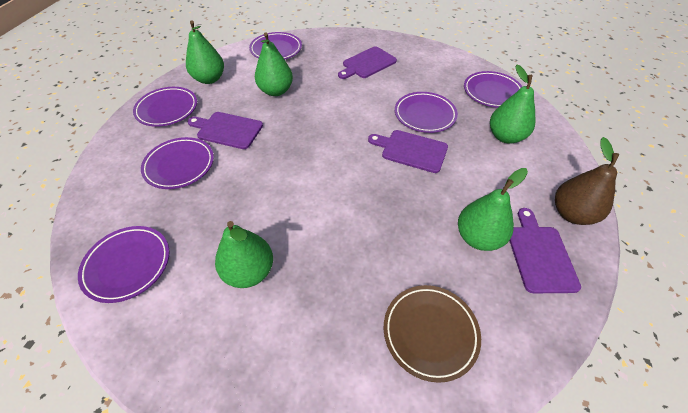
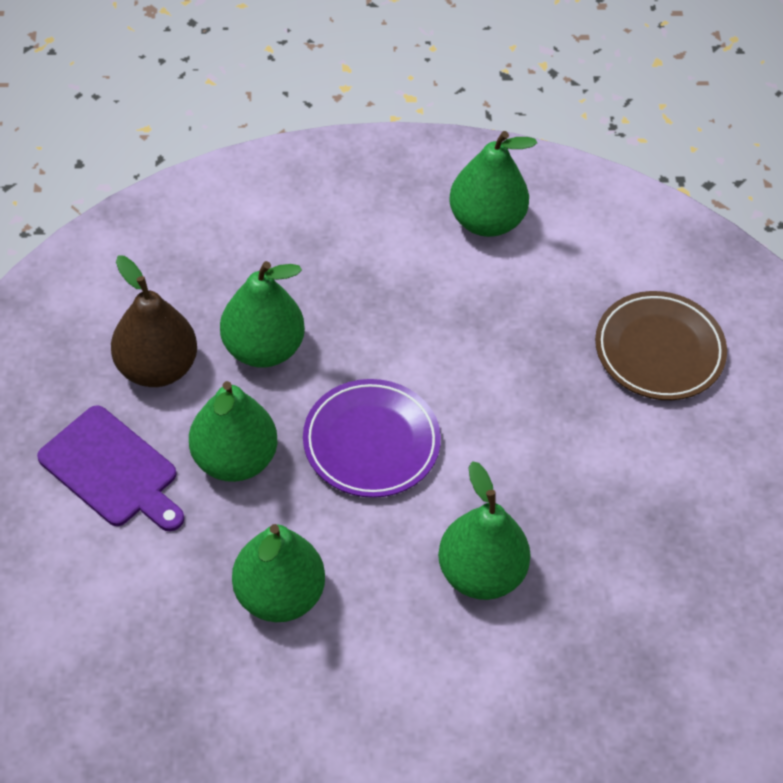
purple cutting board: 4 -> 1
purple plate: 6 -> 1

